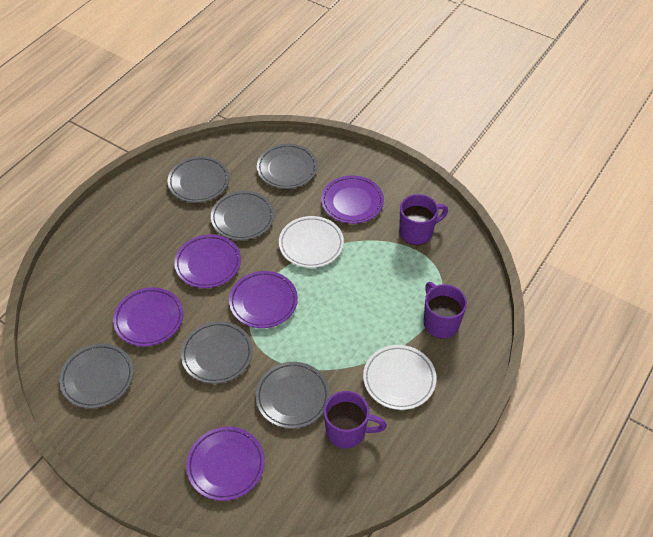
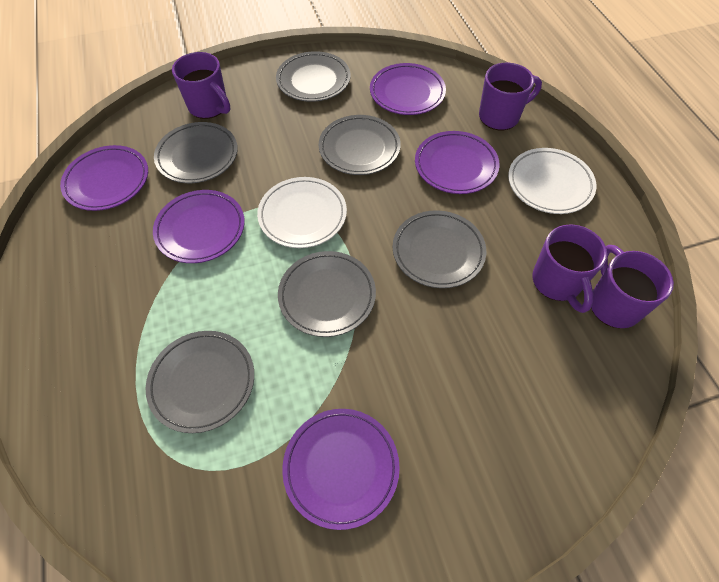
purple mug: 3 -> 4

